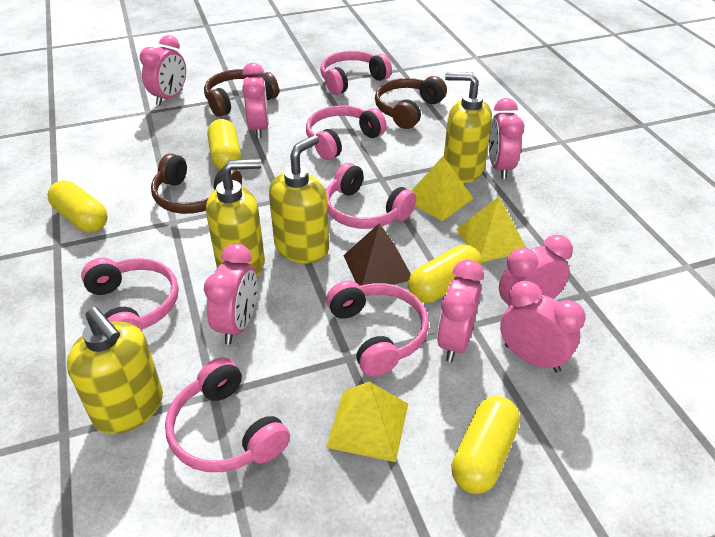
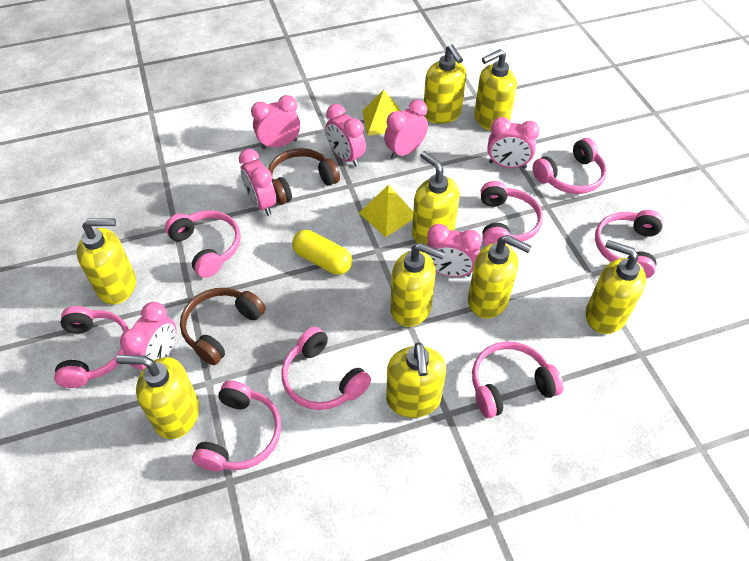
brown headphones: 3 -> 2
brown pyramid: 1 -> 0
pink headphones: 6 -> 8
yellow capsule: 4 -> 1
yellow pyramid: 3 -> 2
yellow soap dispenser: 4 -> 9

